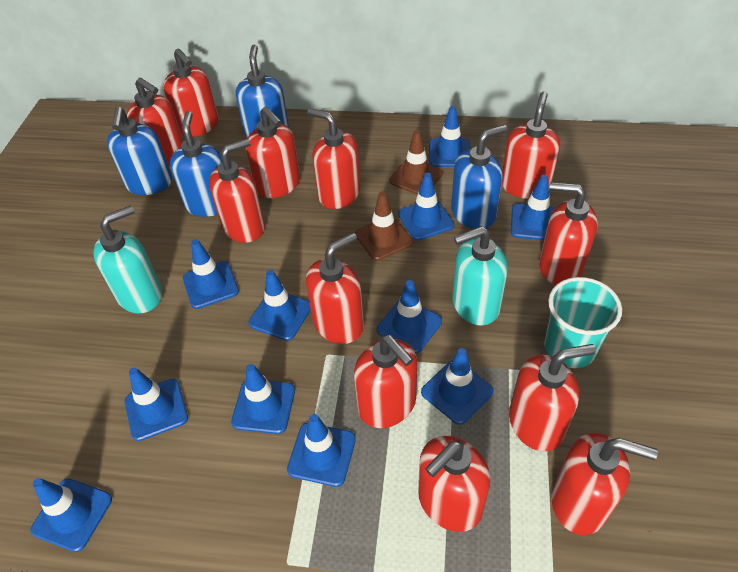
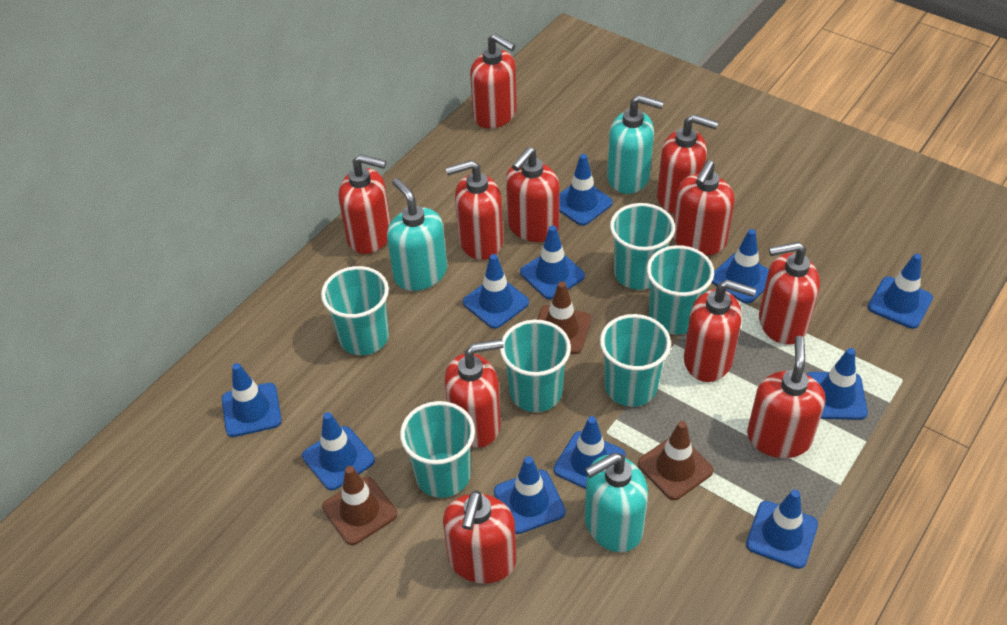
blue soap dispenser: 4 -> 0
brown traffic cone: 2 -> 3
red soap dispenser: 12 -> 11
turquoise cup: 1 -> 6
turquoise soap dispenser: 2 -> 3

